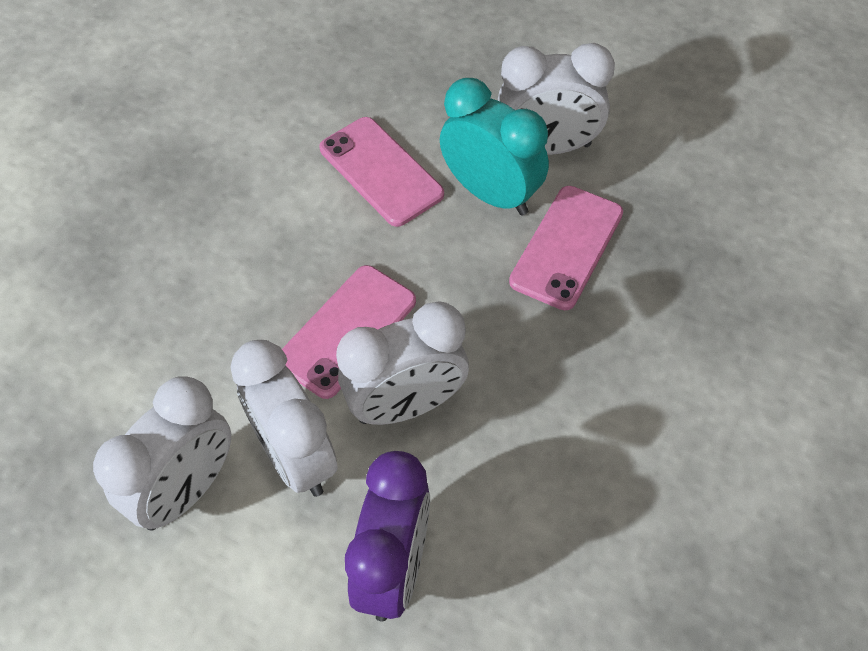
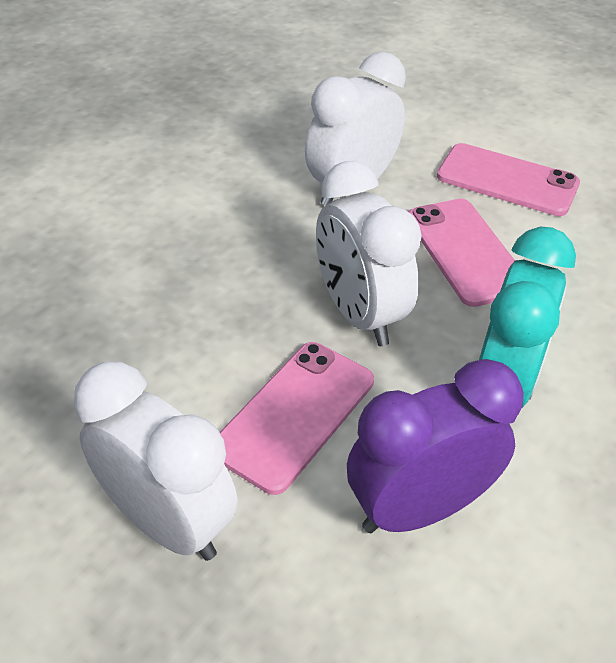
white clock: 4 -> 3

